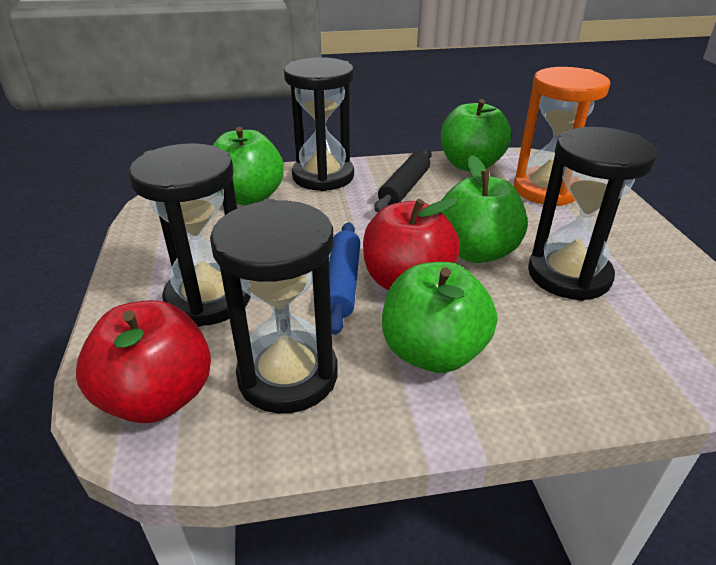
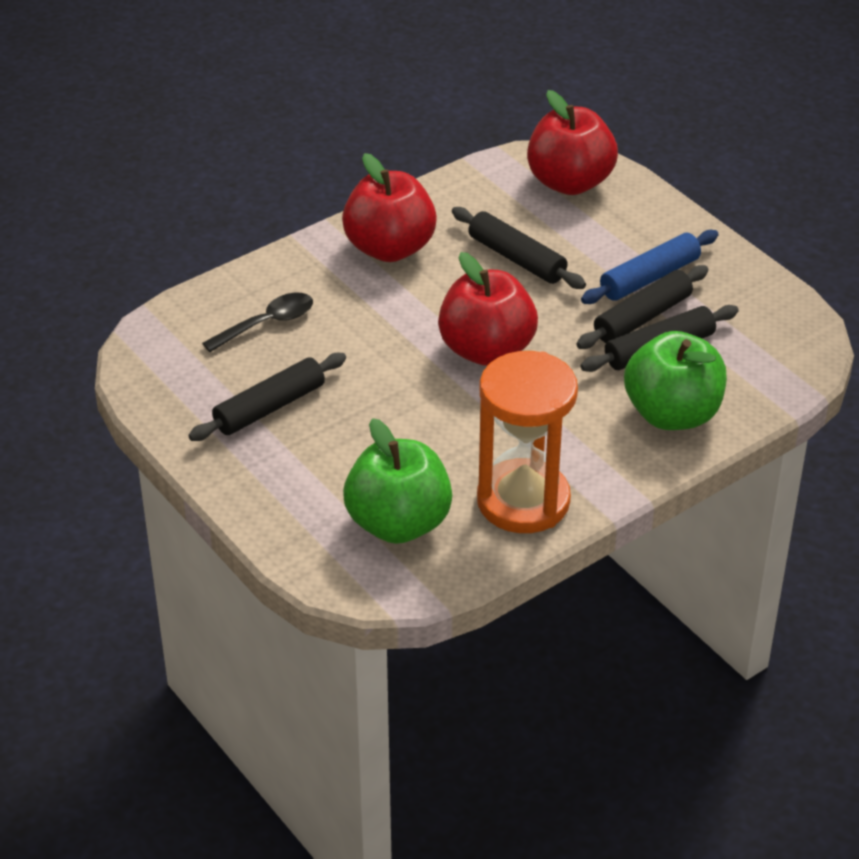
black hourglass: 4 -> 0
black rolling pin: 1 -> 4
black spoon: 0 -> 1
green apple: 4 -> 2
red apple: 2 -> 3

